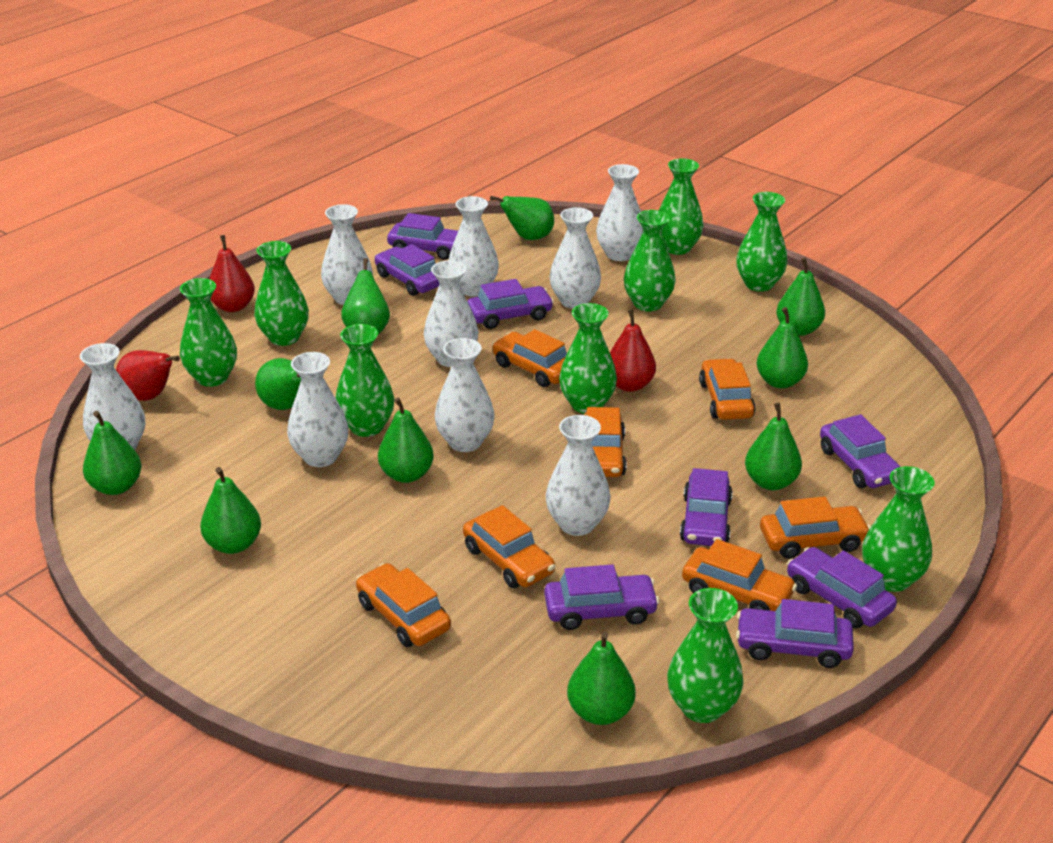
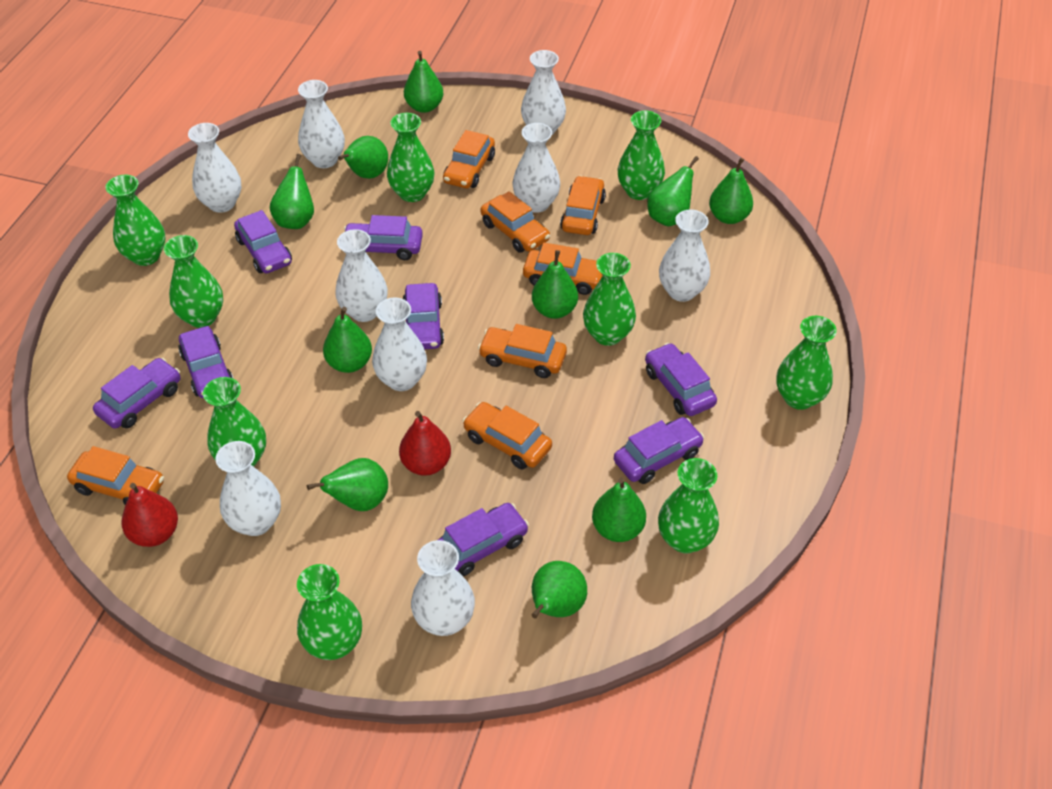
red pear: 3 -> 2

